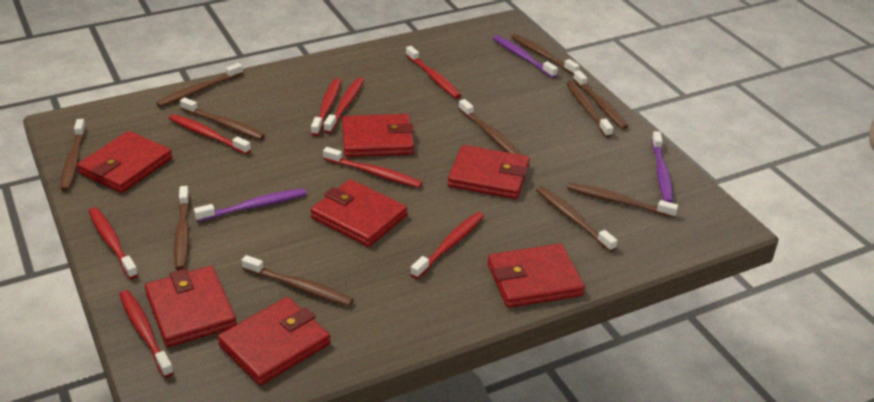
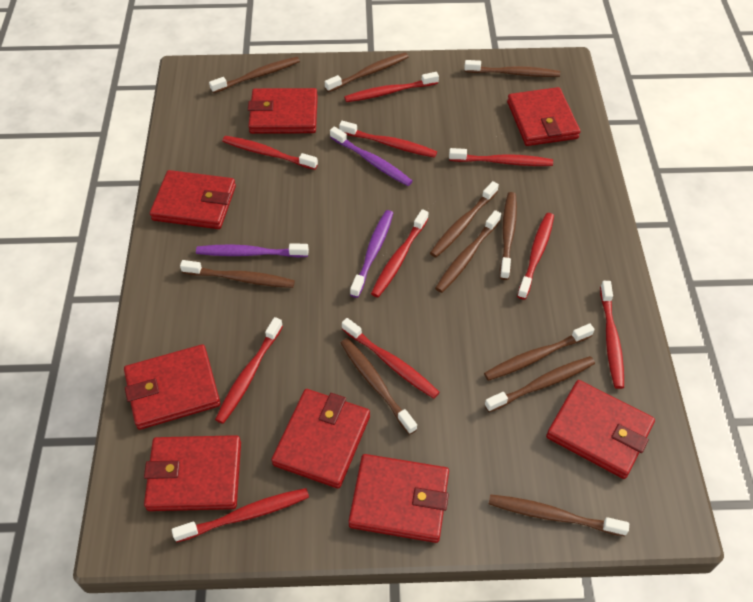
red toothbrush: 8 -> 10
red wallet: 7 -> 8

